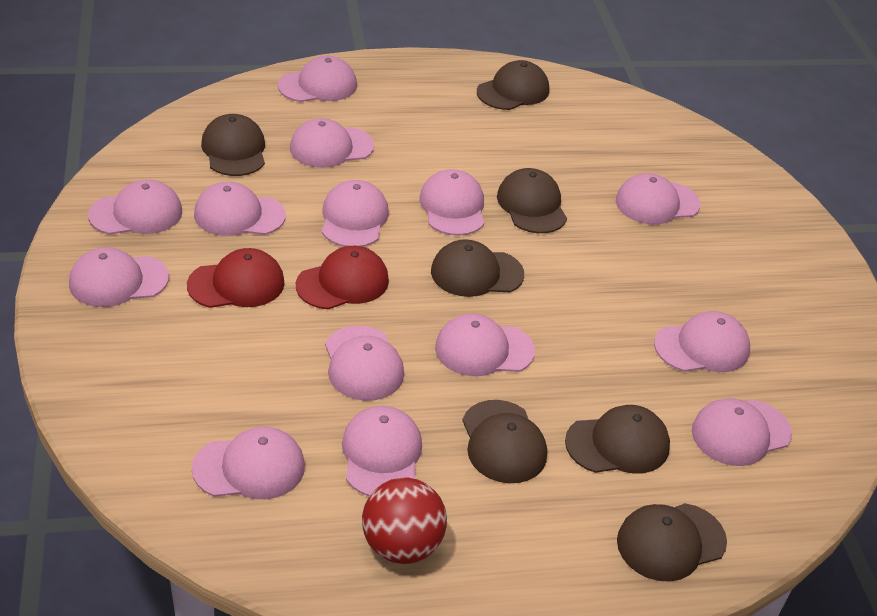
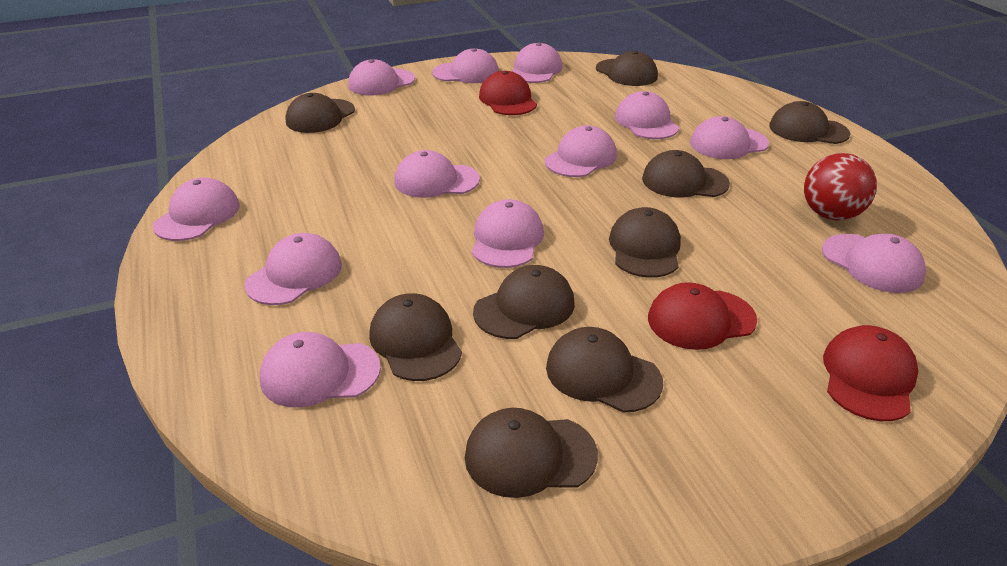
brown cap: 7 -> 9
pink cap: 14 -> 12
red cap: 2 -> 3

